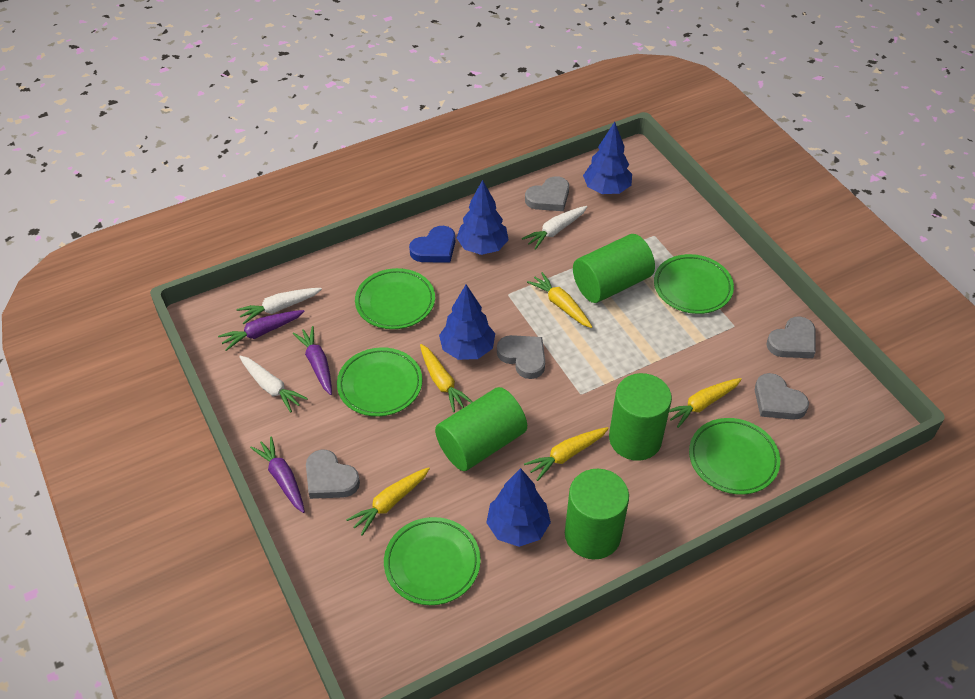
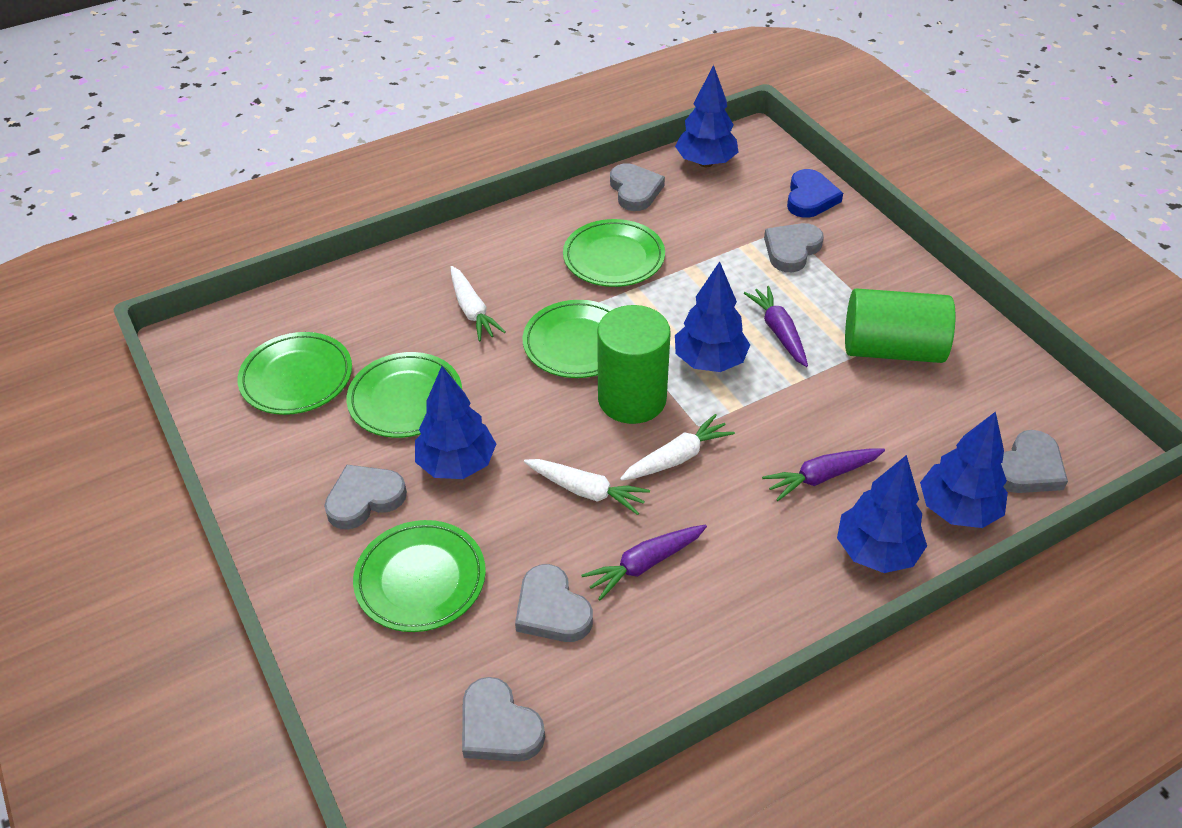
blue tree: 4 -> 5
green cylinder: 4 -> 2
grey heart: 5 -> 6
yellow carrot: 5 -> 0

